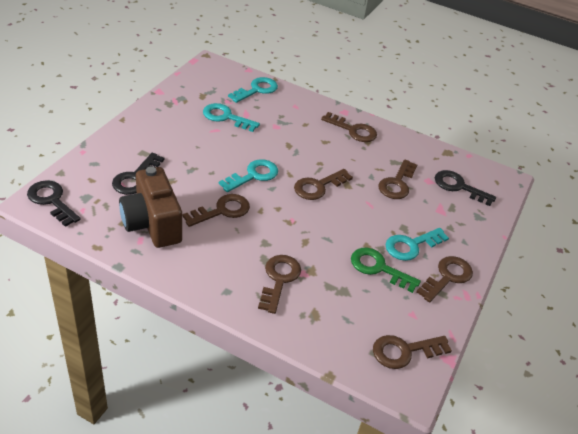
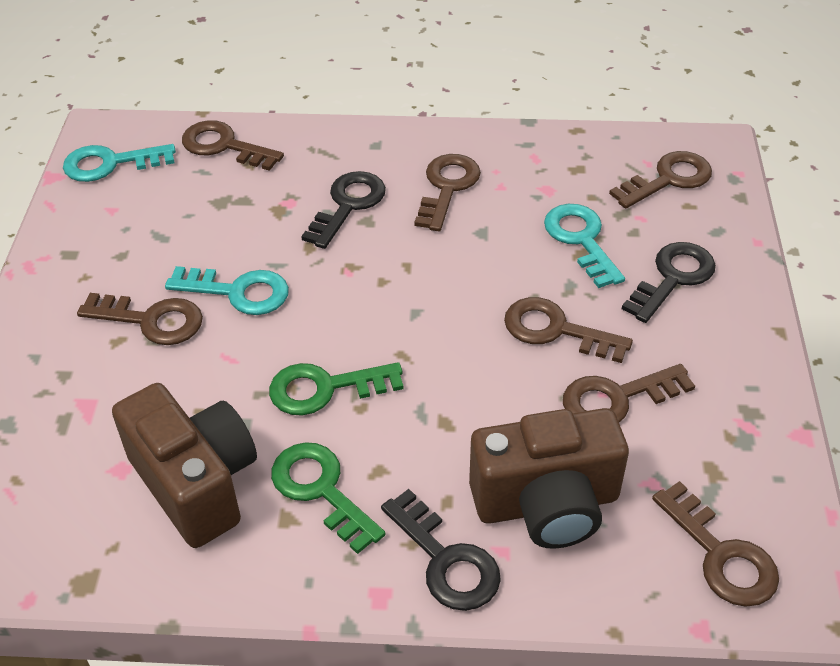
brown camera: 1 -> 2
green key: 1 -> 2
turquoise key: 4 -> 3

